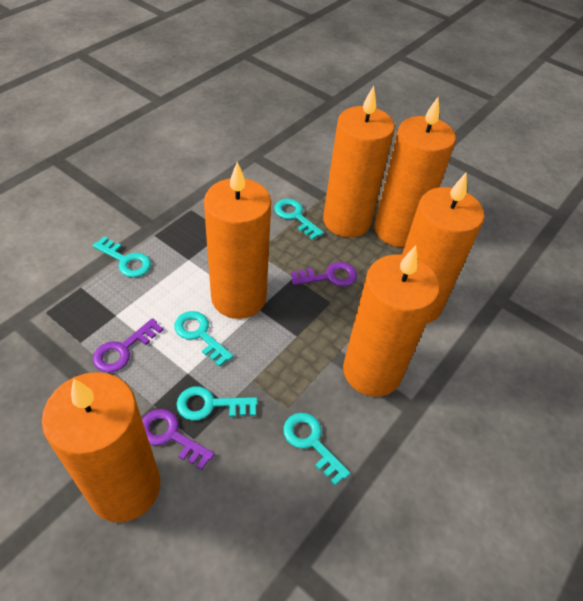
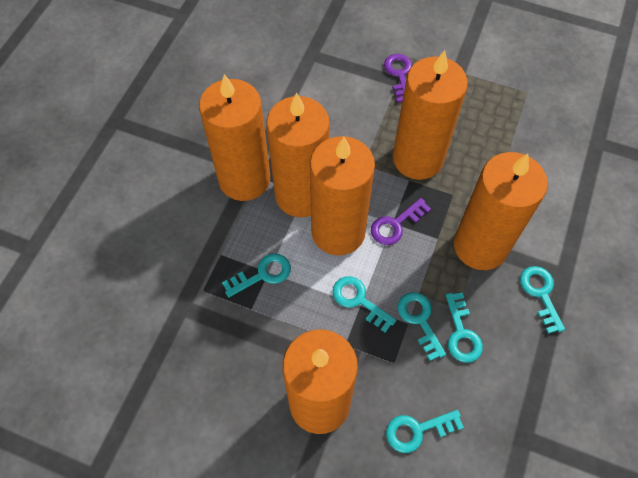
purple key: 3 -> 2
turquoise key: 5 -> 6

